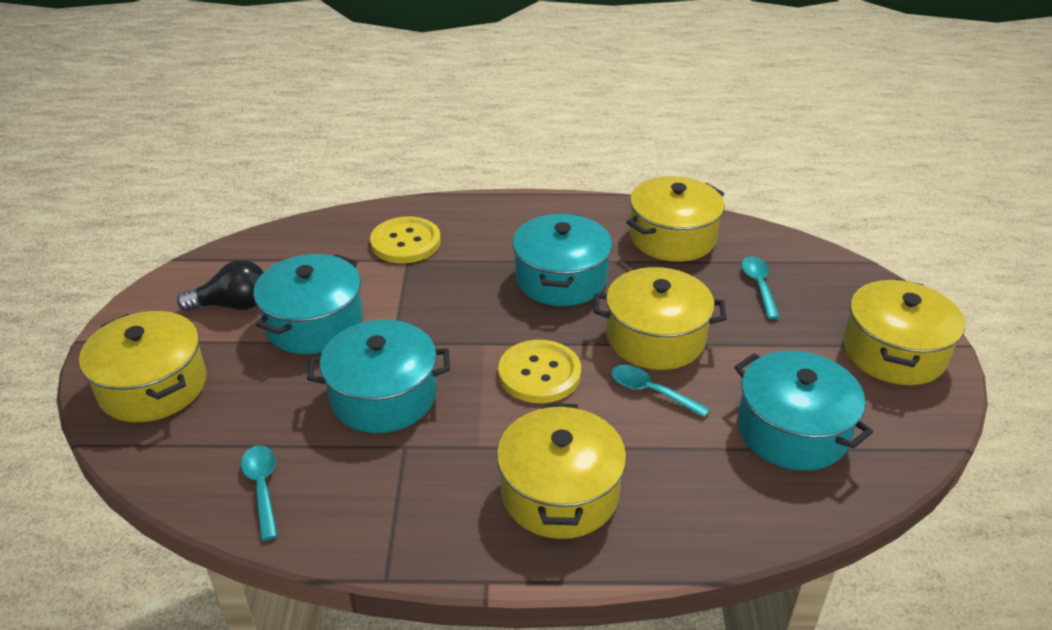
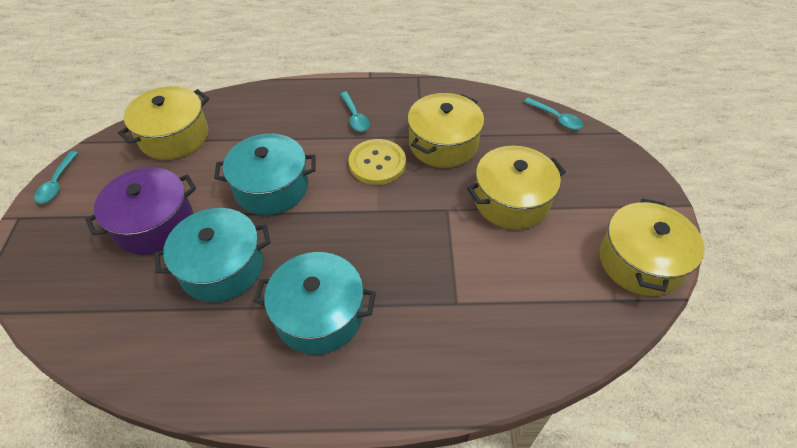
black light bulb: 1 -> 0
purple pot: 0 -> 1
turquoise pot: 4 -> 3
yellow button: 2 -> 1
yellow pot: 5 -> 4

